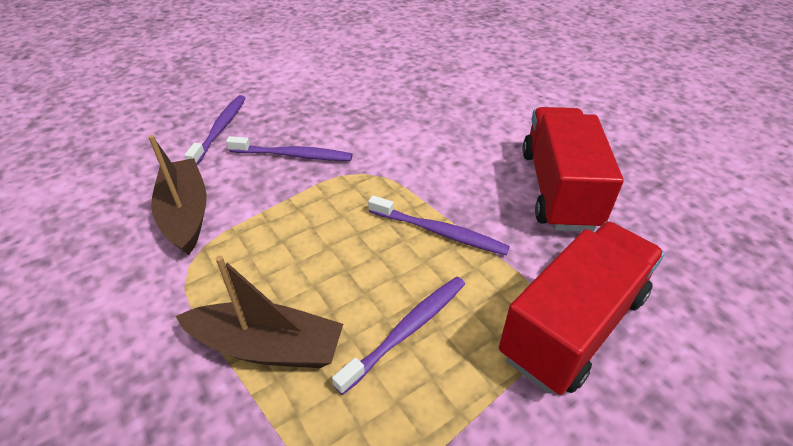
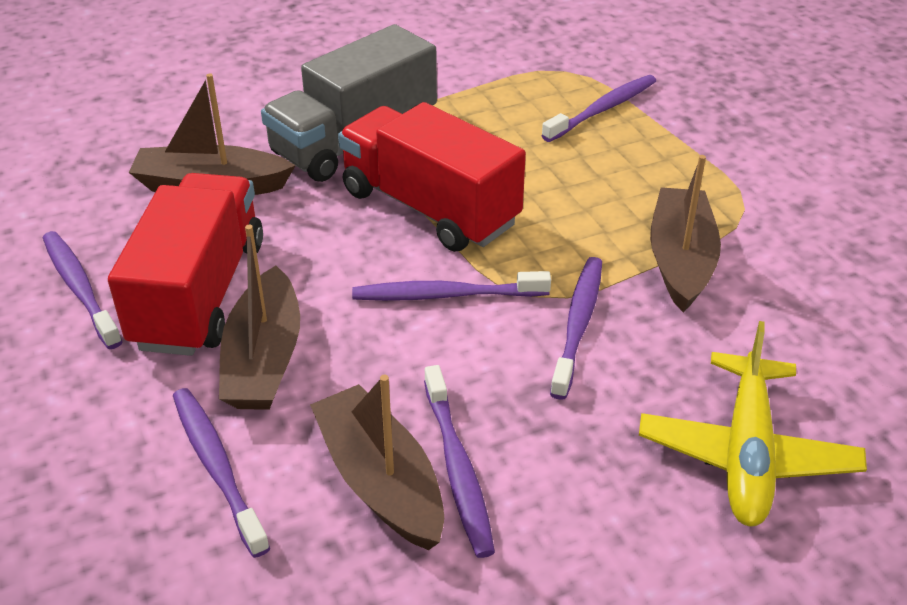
brown boat: 2 -> 4
grey truck: 0 -> 1
purple toothbrush: 4 -> 6
yellow plane: 0 -> 1

